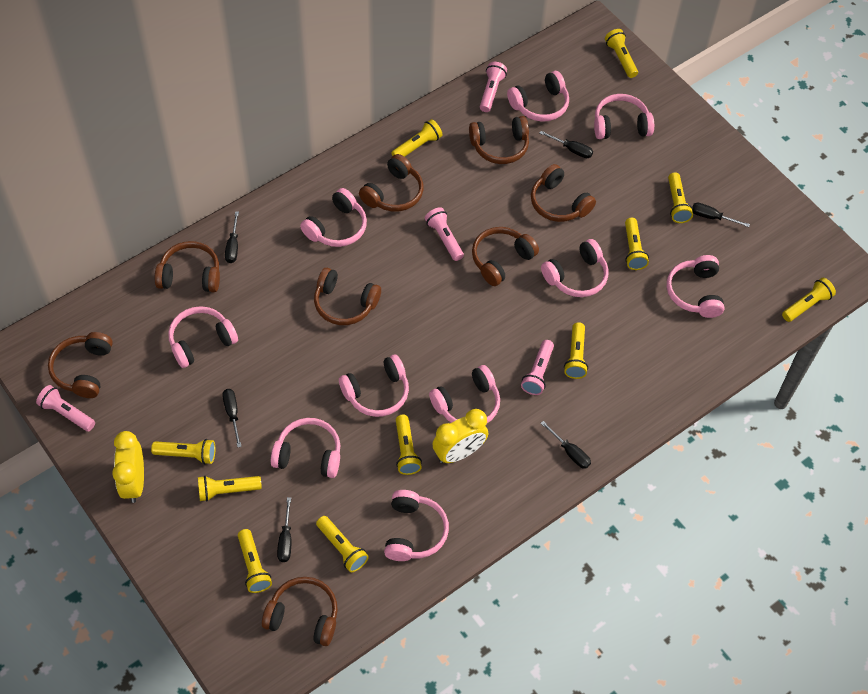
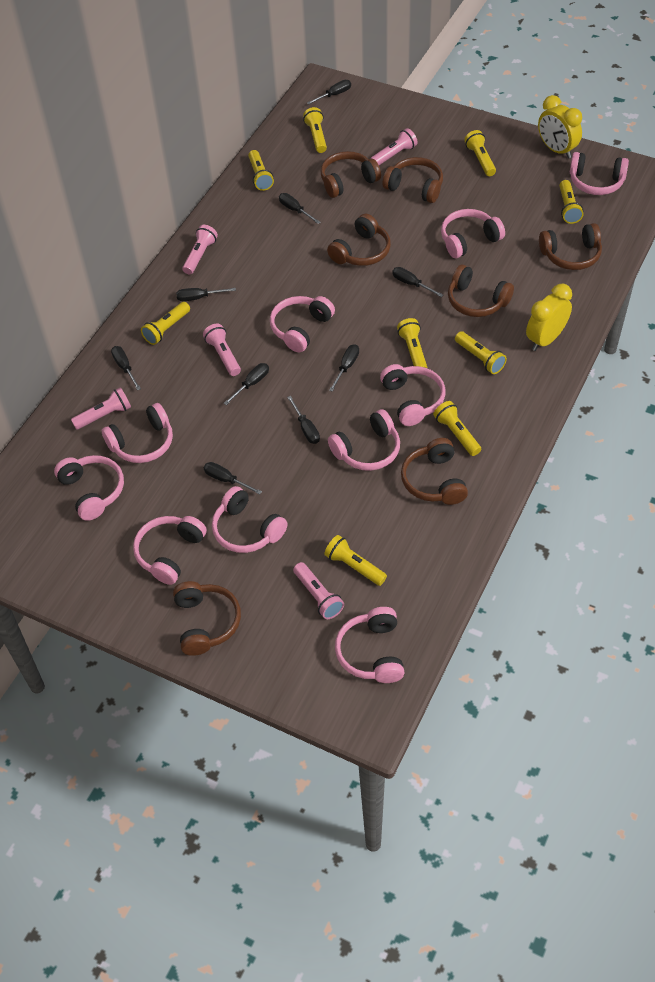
black screwdriver: 6 -> 9
brown headphones: 8 -> 7
pink flashlight: 4 -> 5
yellow flashlight: 11 -> 9

